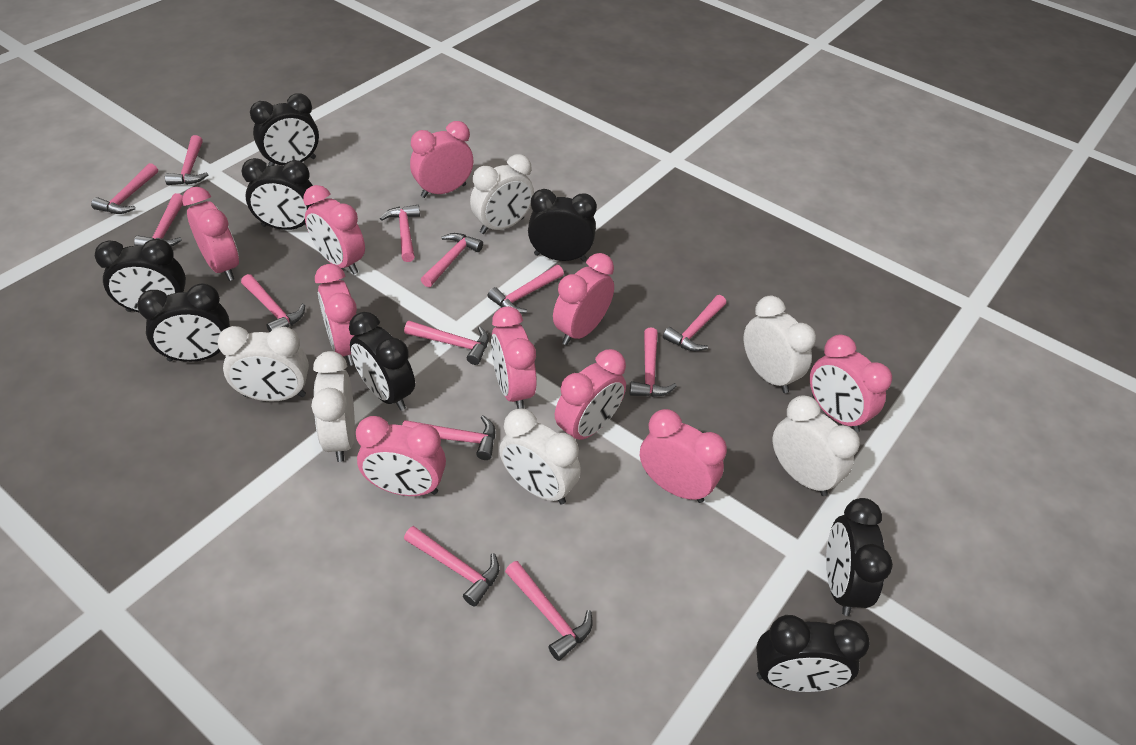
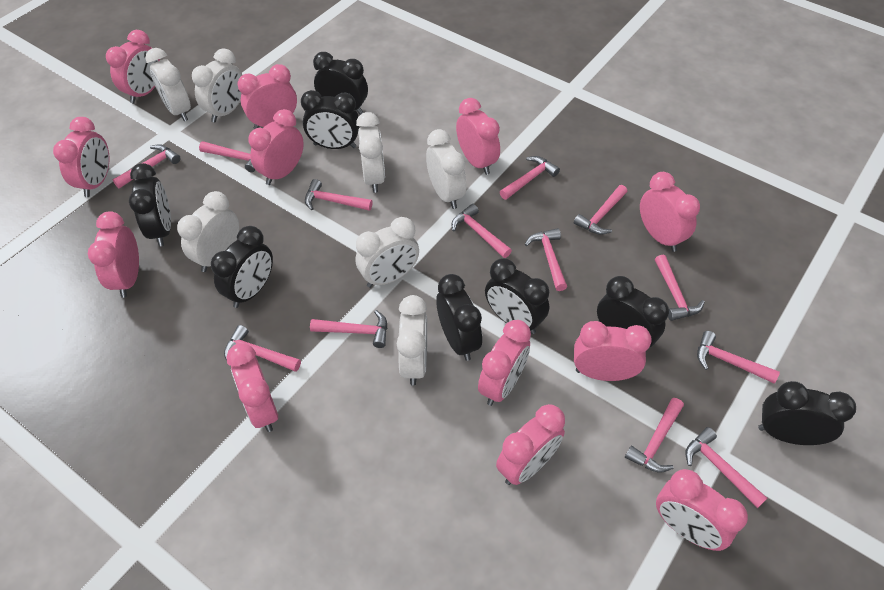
pink clock: 10 -> 12
white clock: 6 -> 7

